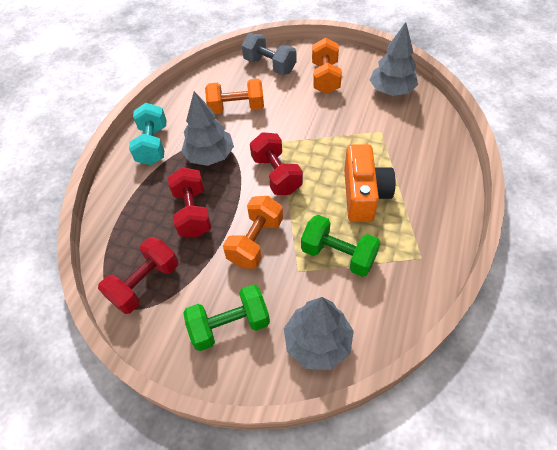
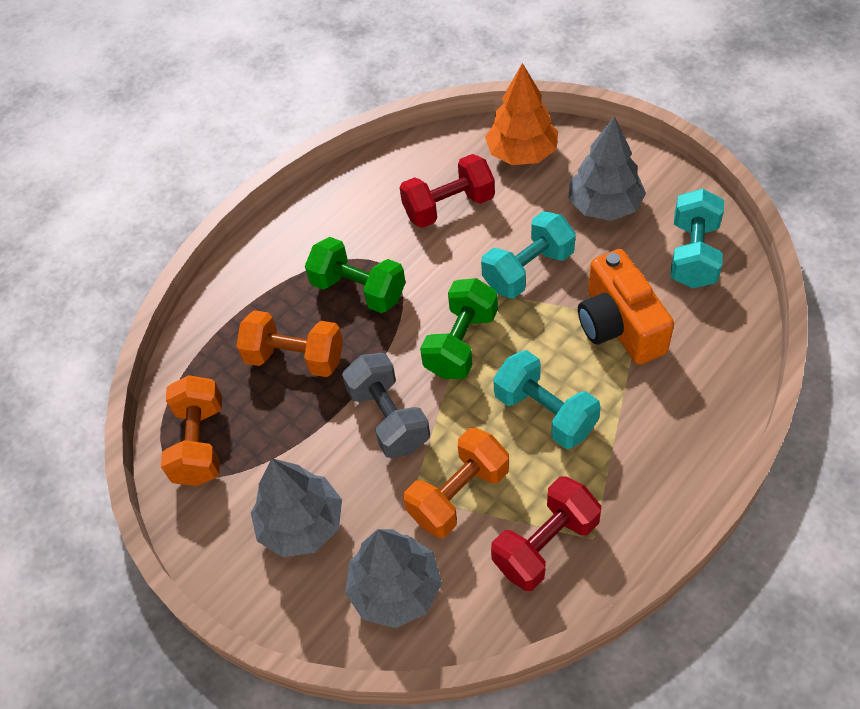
orange tree: 0 -> 1
red dumbbell: 3 -> 2
turquoise dumbbell: 1 -> 3

